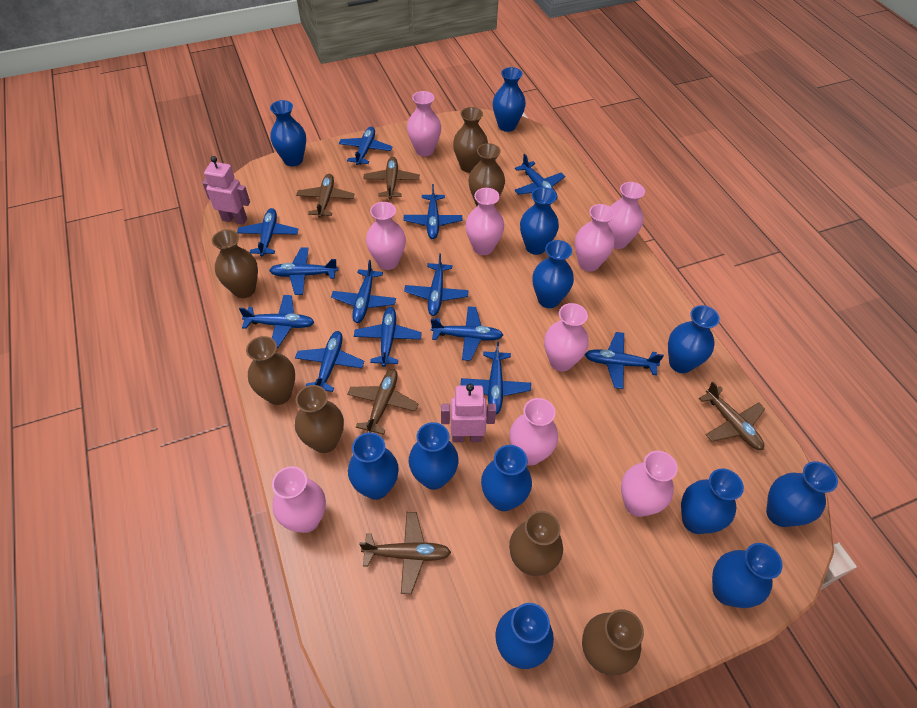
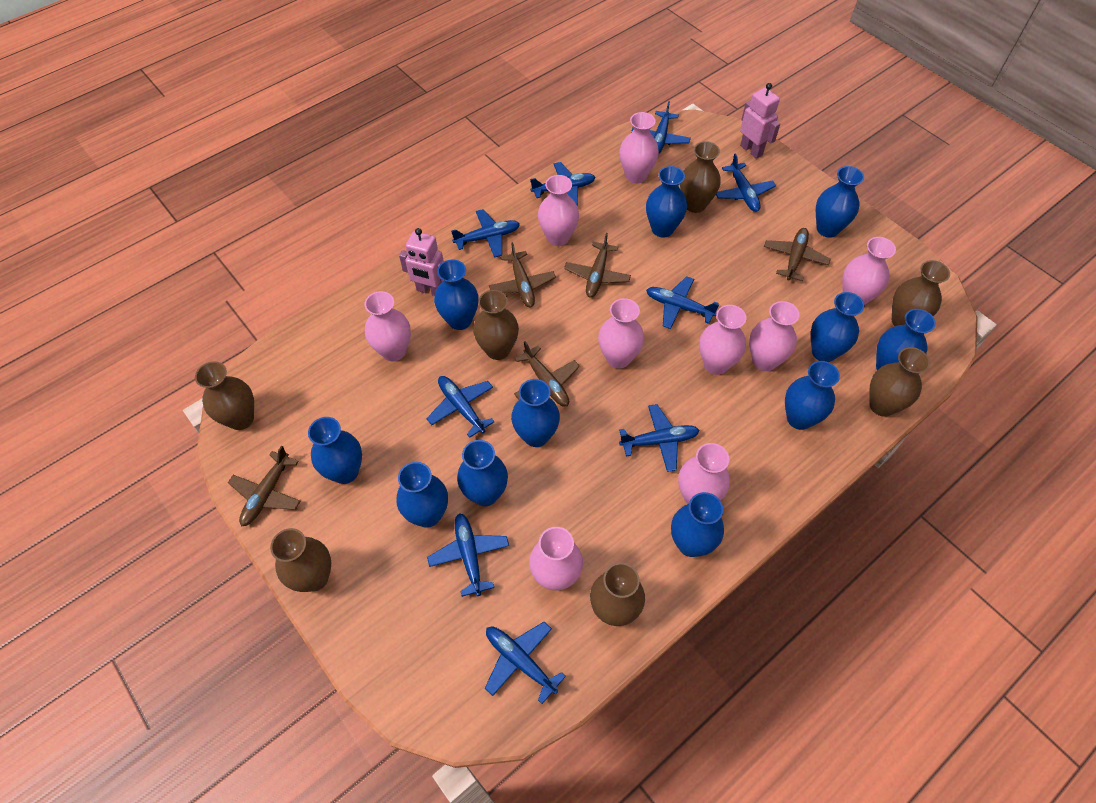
blue plane: 13 -> 9
blue vase: 12 -> 11

